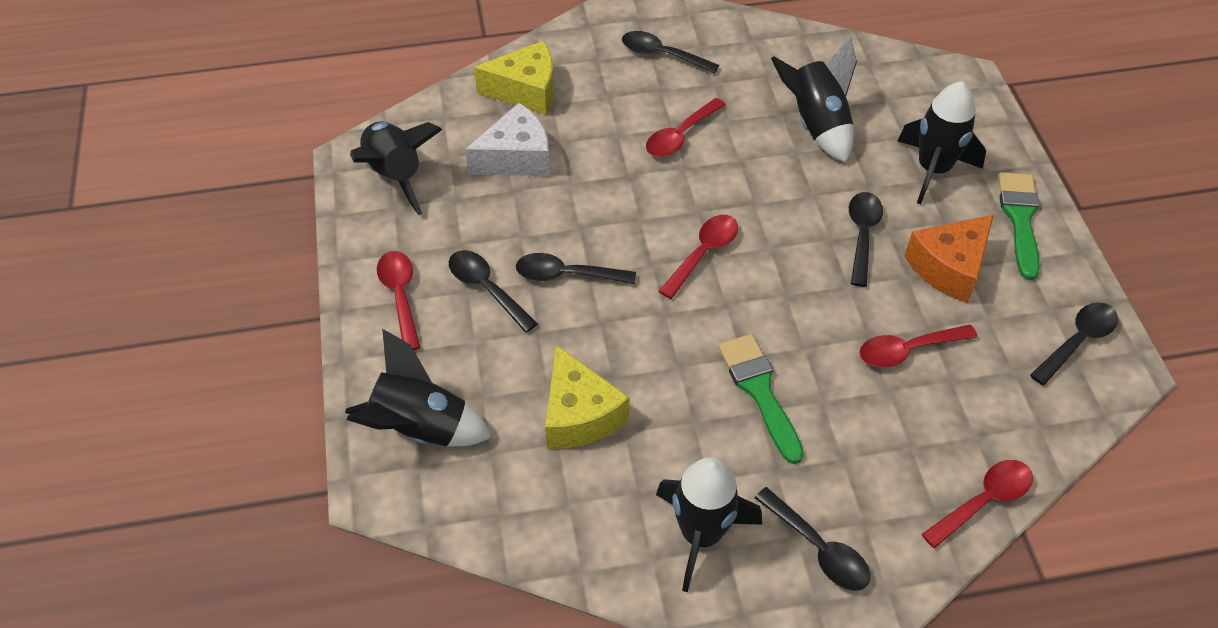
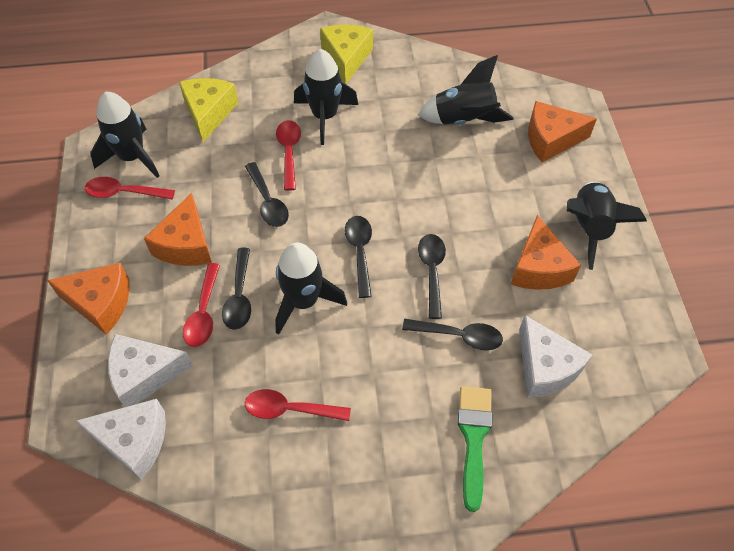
black spoon: 6 -> 5
green brush: 2 -> 1
orange cheese: 1 -> 4
red spoon: 5 -> 4
white cheese: 1 -> 3

